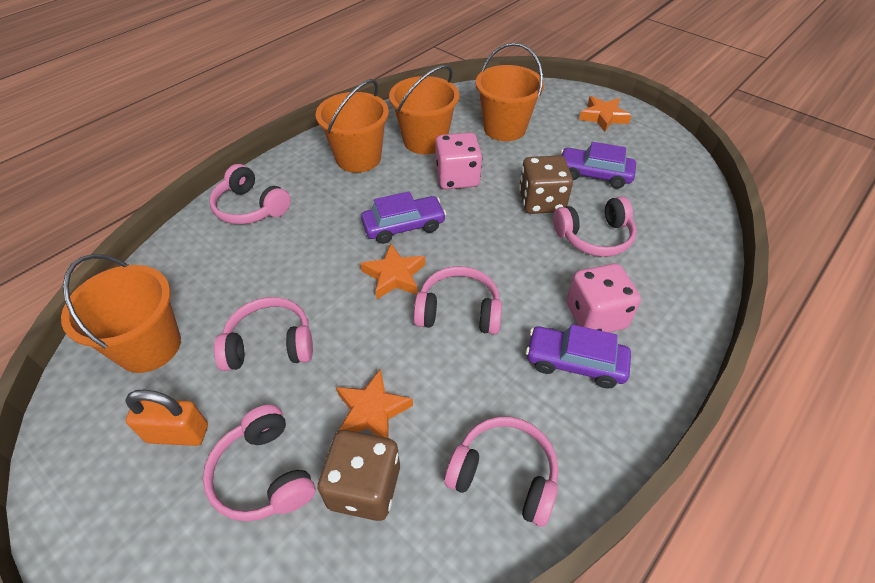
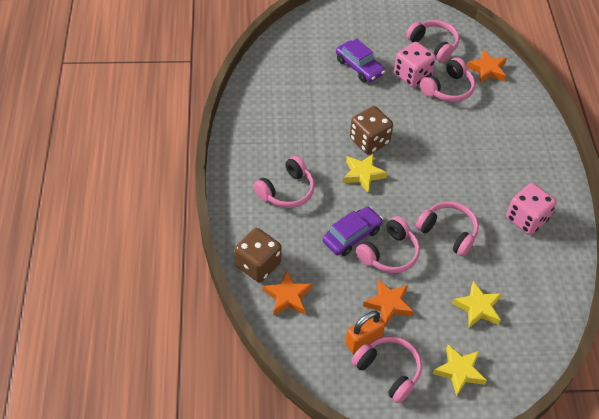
orange bucket: 4 -> 0
purple car: 3 -> 2
yellow star: 0 -> 3

